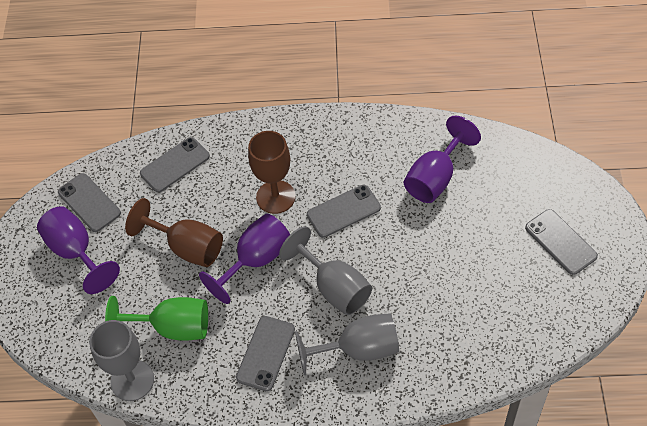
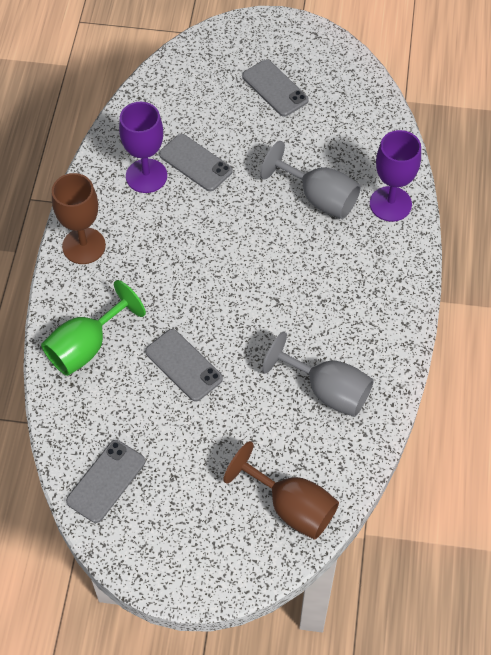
grey goblet: 3 -> 2
grey phone: 5 -> 4
purple goblet: 3 -> 2

